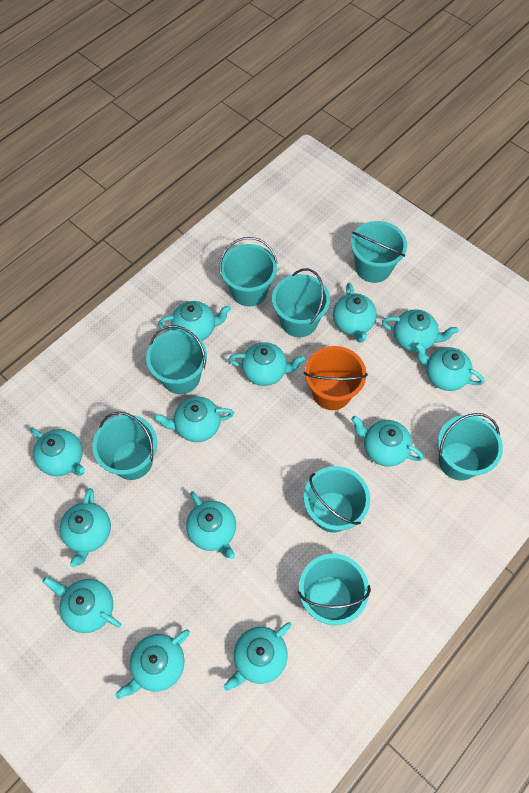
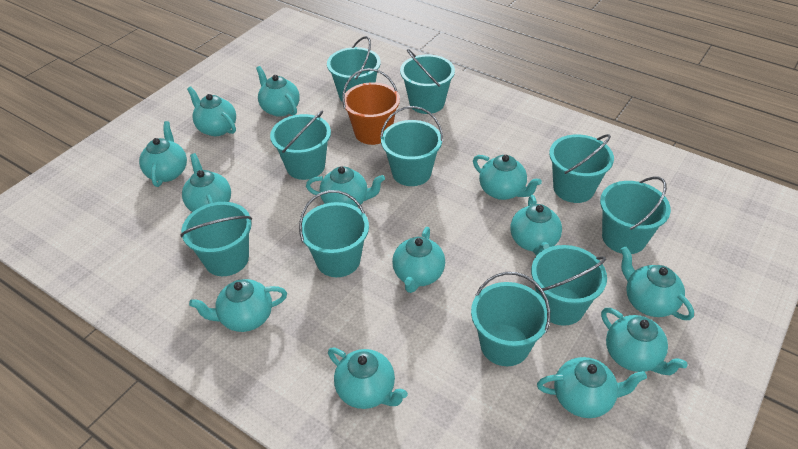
turquoise bucket: 8 -> 10

